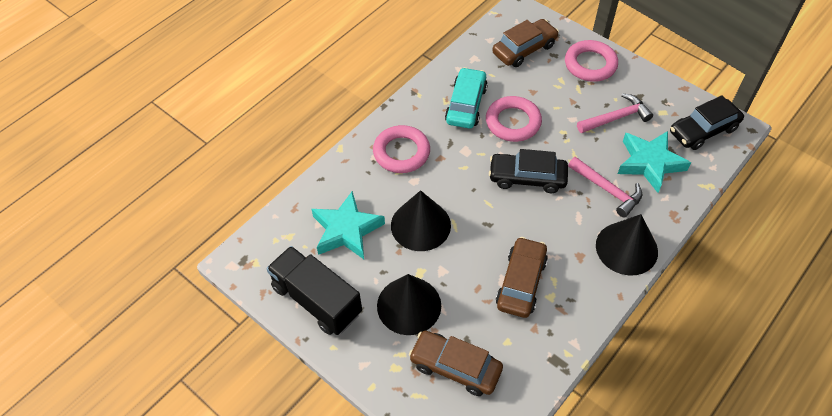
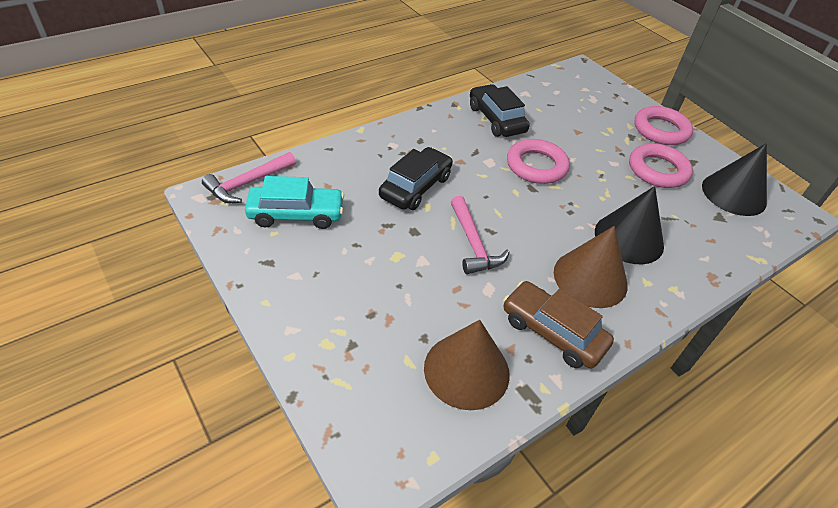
black cone: 3 -> 2
black truck: 1 -> 0
brown car: 3 -> 1
brown cone: 0 -> 2
turquoise star: 2 -> 0

